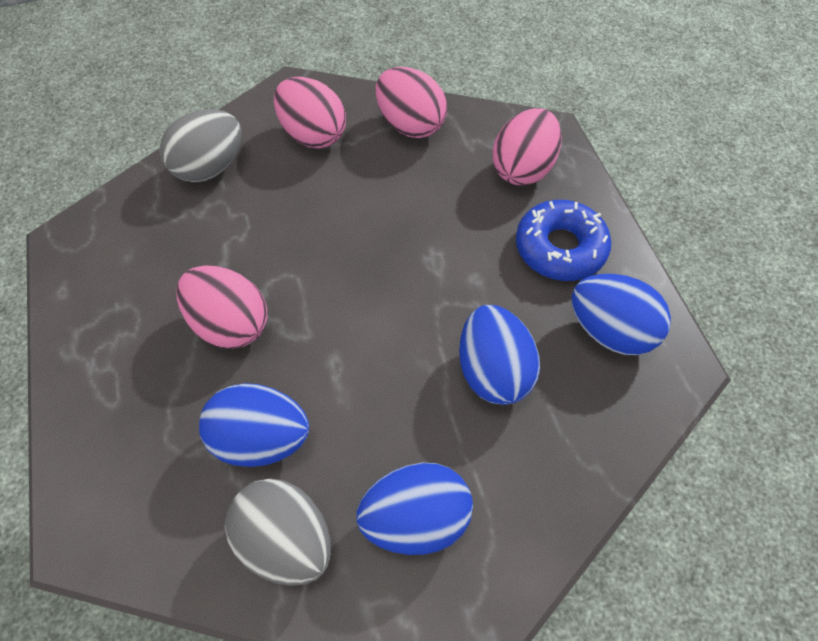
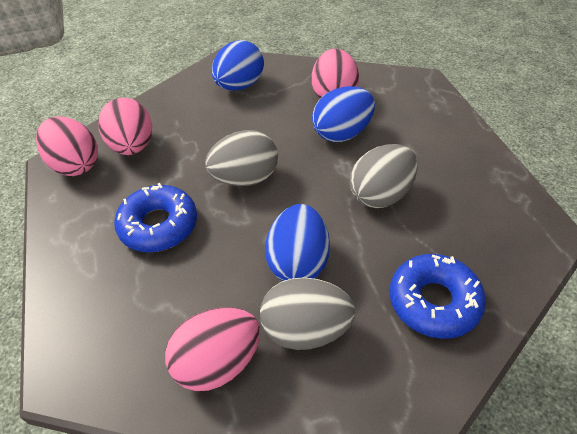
blue donut: 1 -> 2
blue egg: 4 -> 3
grey egg: 2 -> 3

